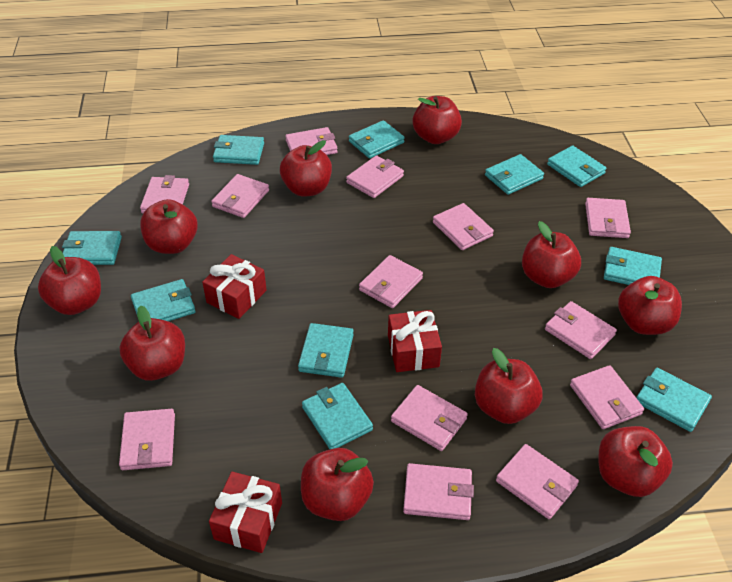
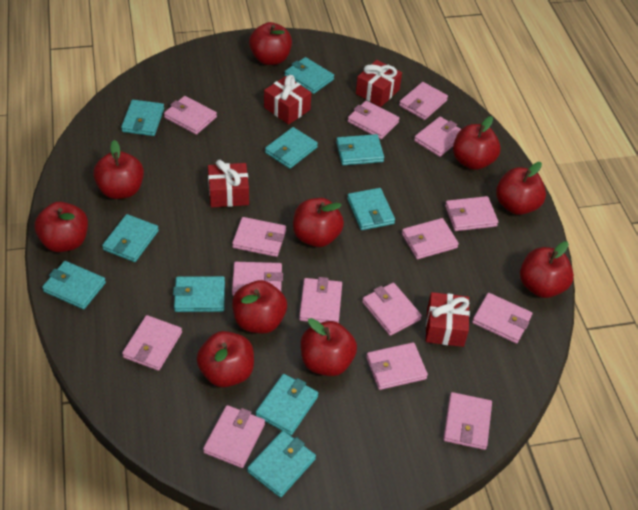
pink wallet: 13 -> 15
red gift: 3 -> 4

